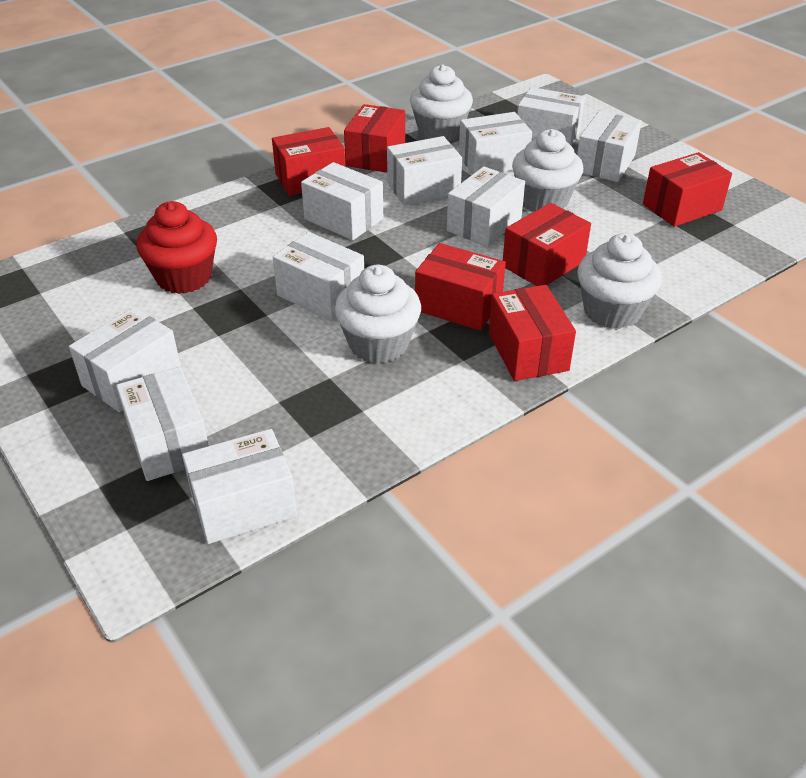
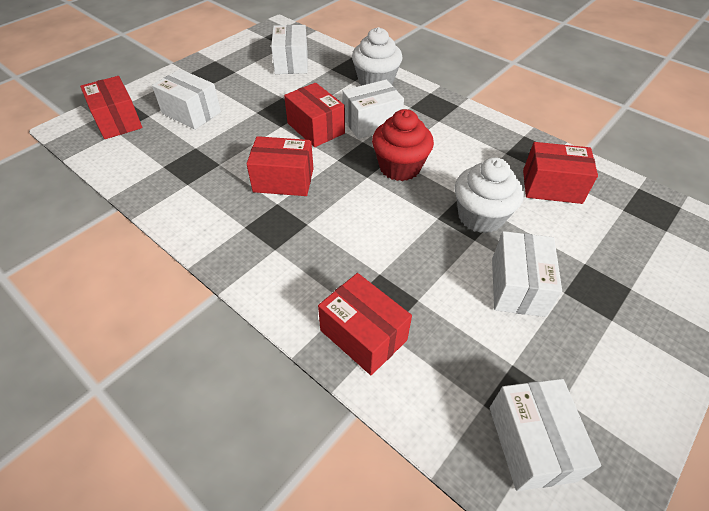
red box: 6 -> 5
white box: 10 -> 5
white cupcake: 4 -> 2

